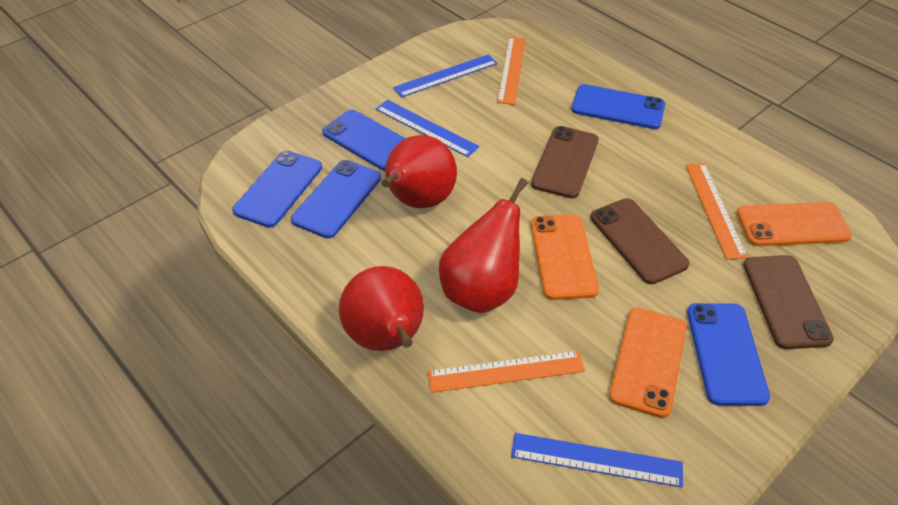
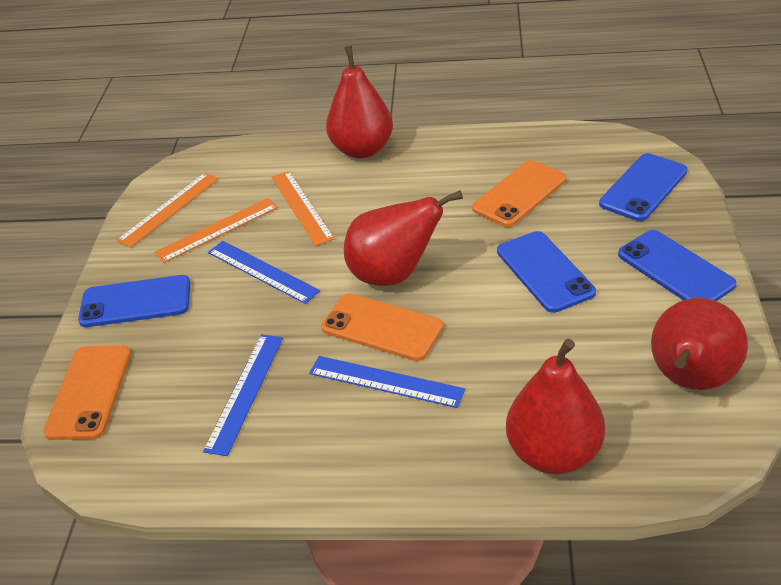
blue phone: 5 -> 4
brown phone: 3 -> 0
red pear: 3 -> 4

